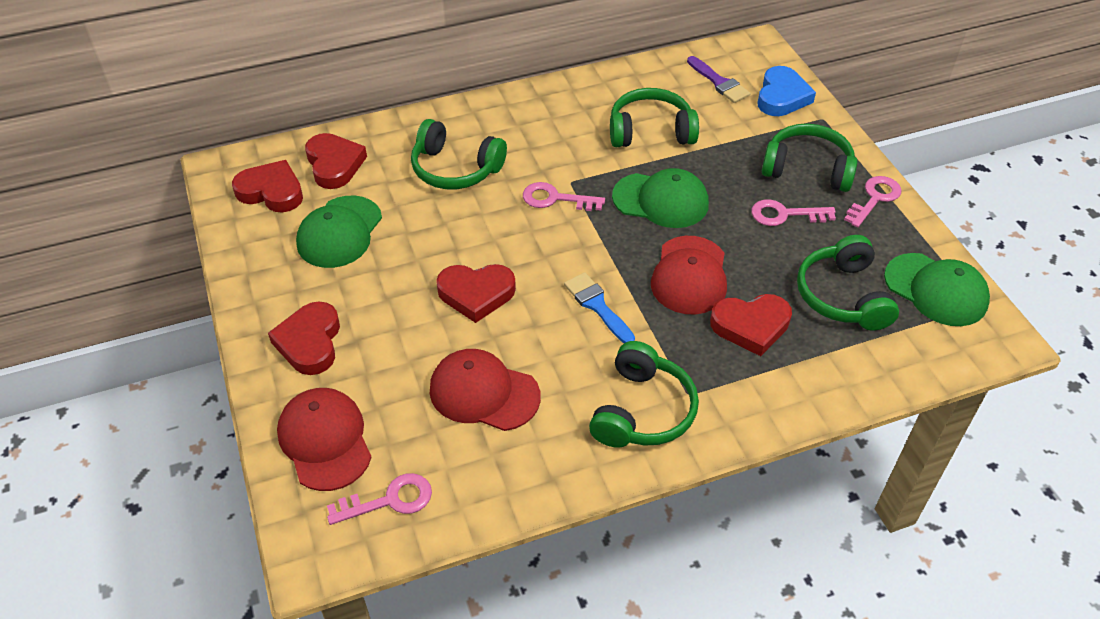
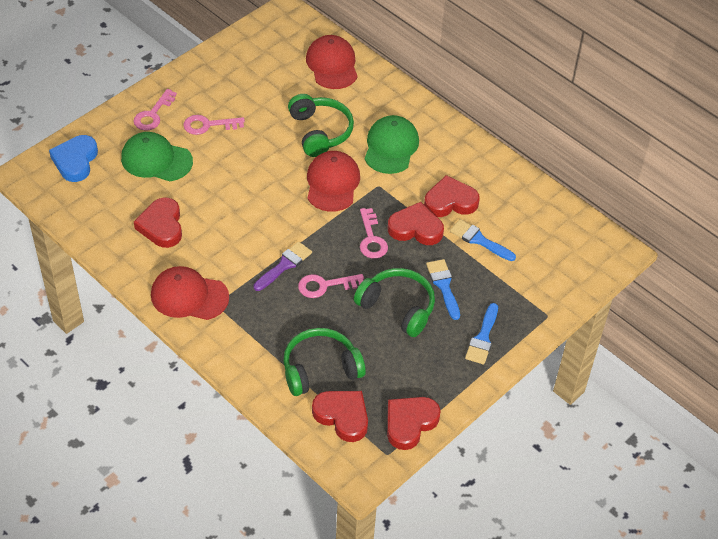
blue brush: 1 -> 3
green cap: 3 -> 2
green headphones: 5 -> 3

